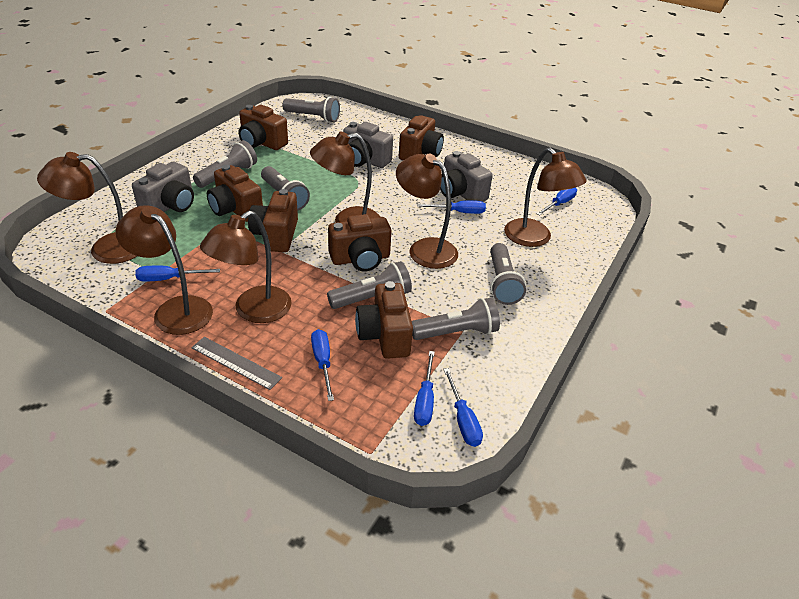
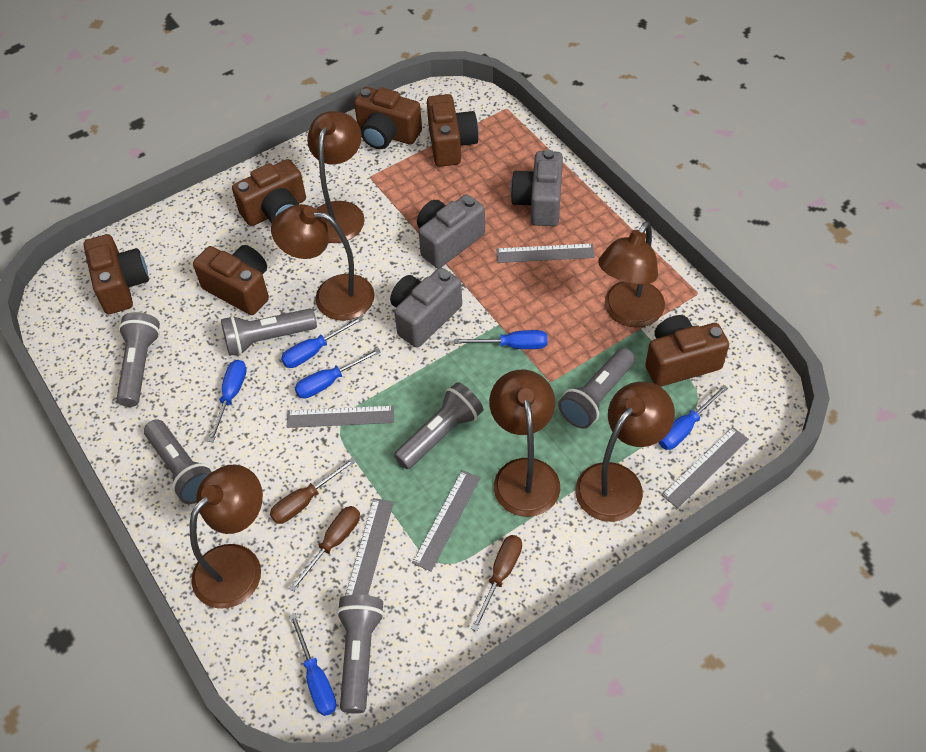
brown screwdriver: 0 -> 3
grey ruler: 1 -> 5

